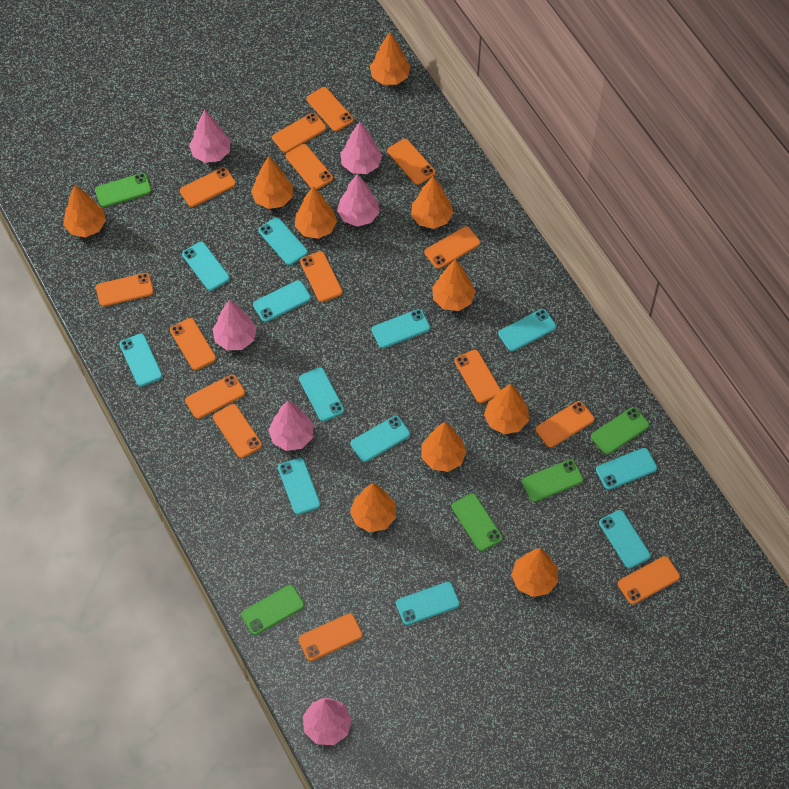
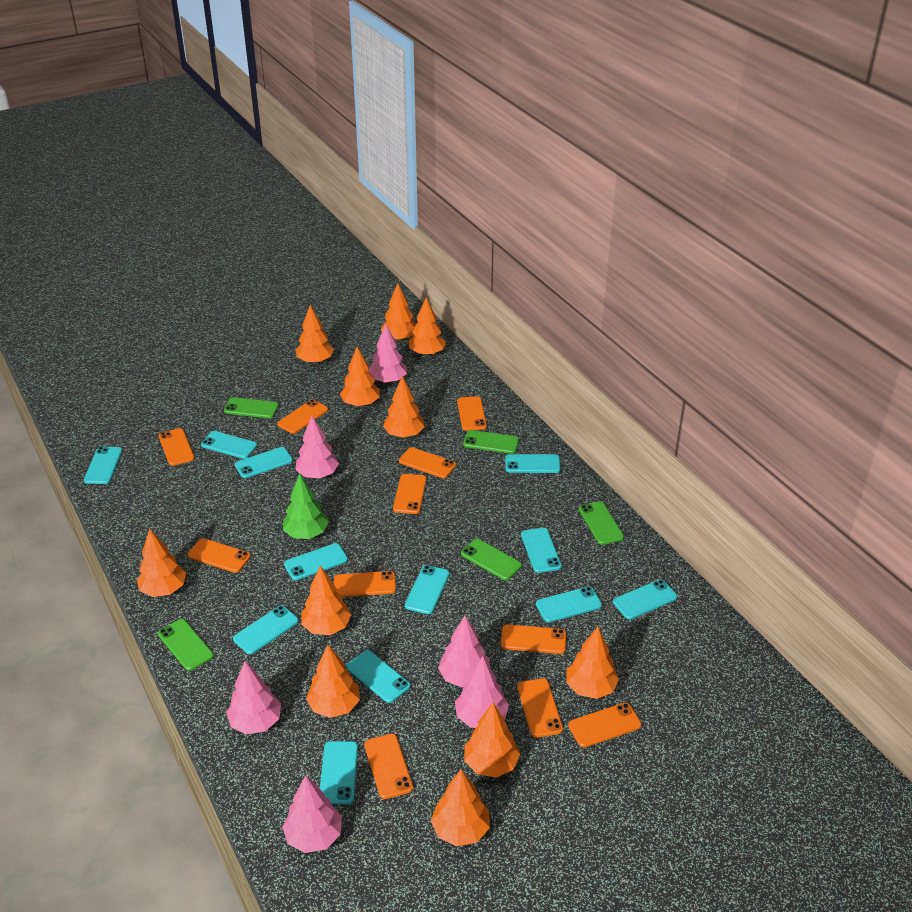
green tree: 0 -> 1
orange phone: 15 -> 11
orange tree: 10 -> 11

